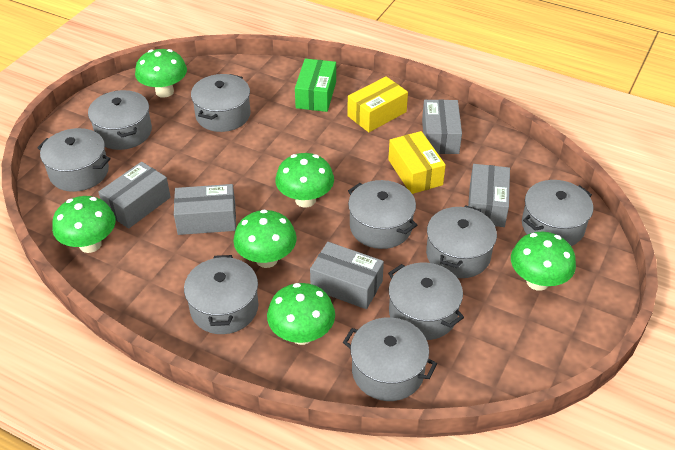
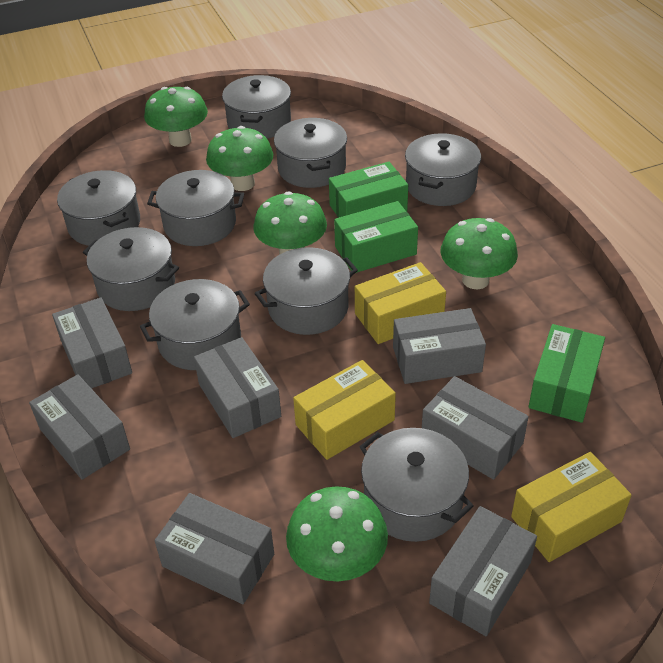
green box: 1 -> 3
green mushroom: 6 -> 5
grey box: 5 -> 7
yellow box: 2 -> 3

